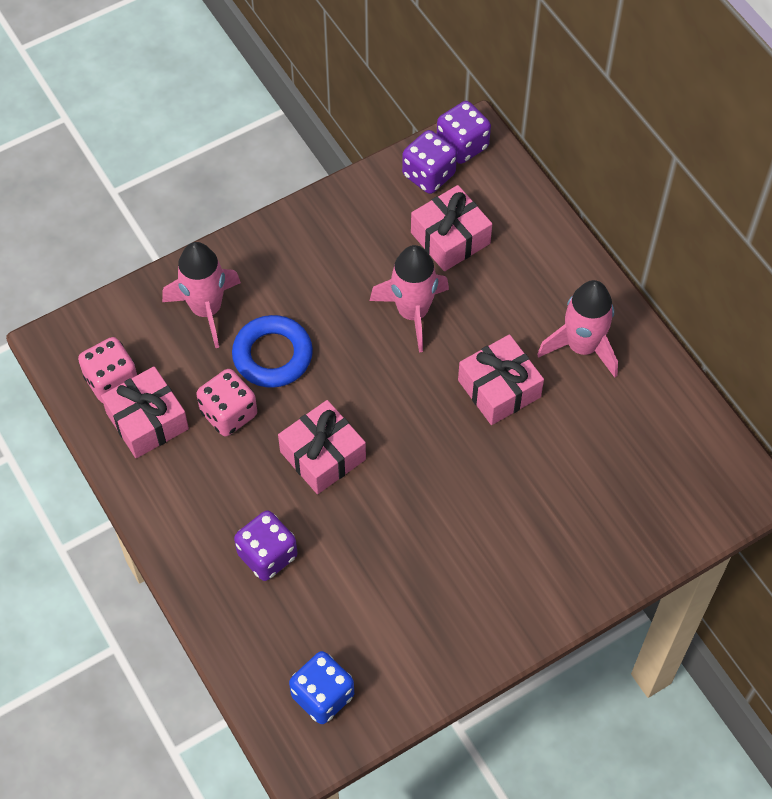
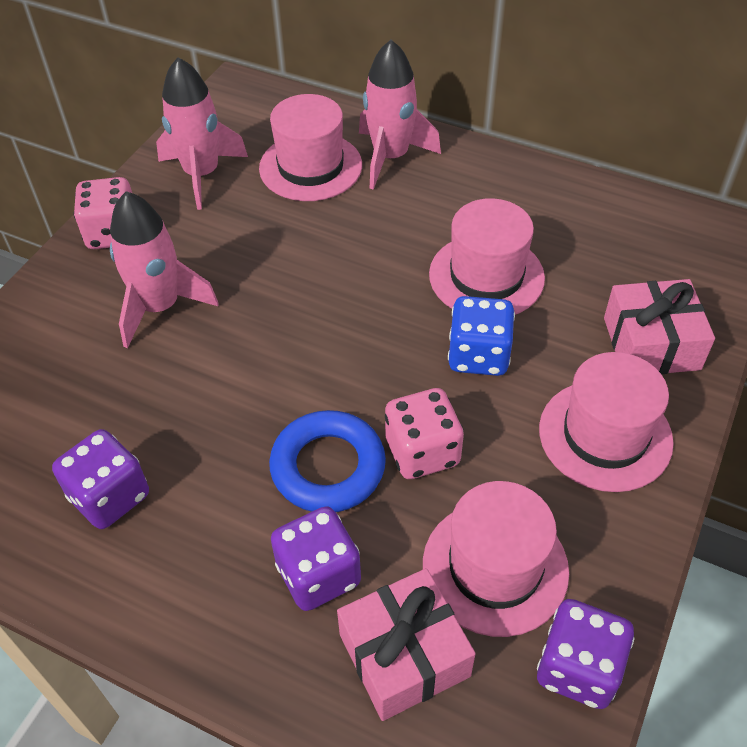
pink gift: 4 -> 2
pink hat: 0 -> 4

